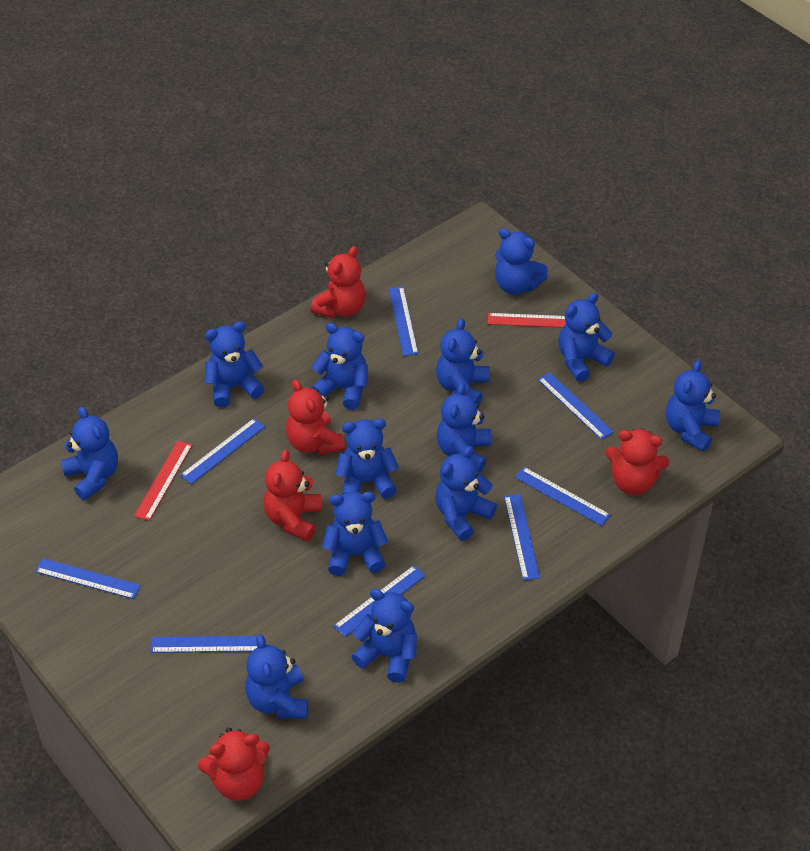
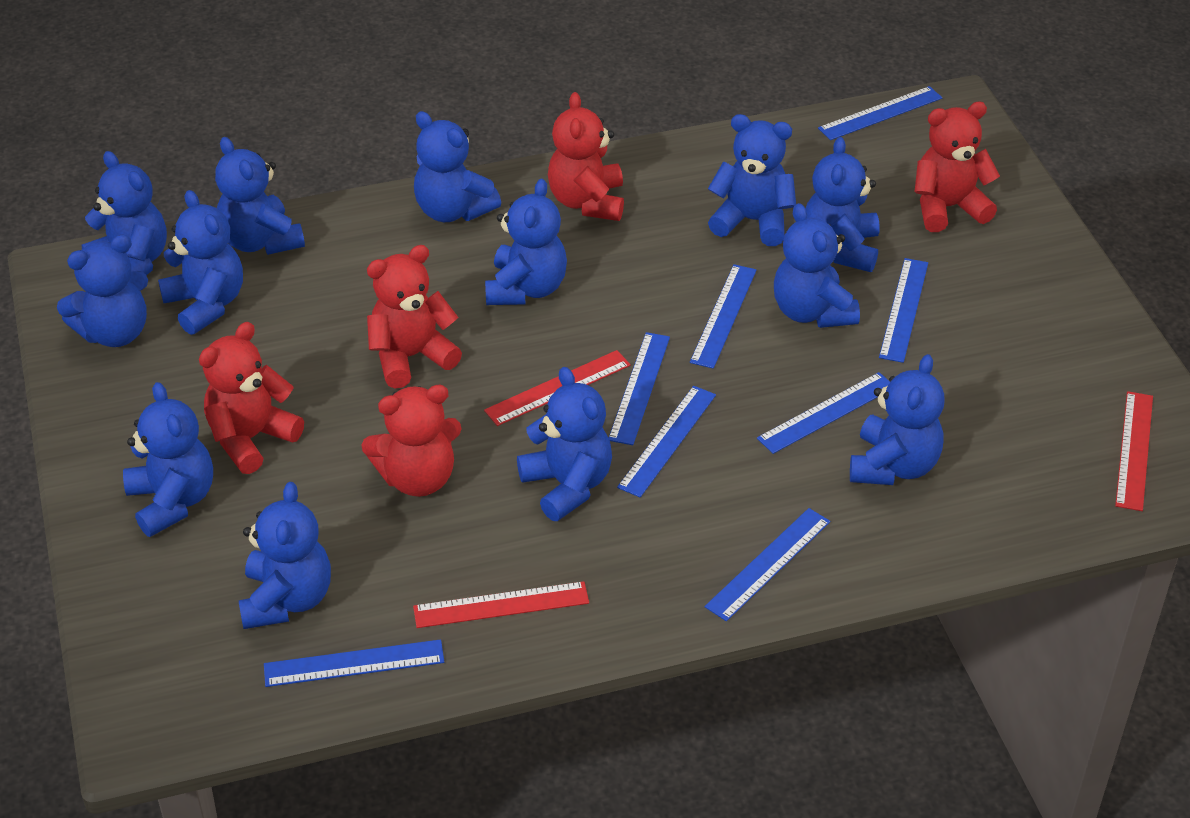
red ruler: 2 -> 3

